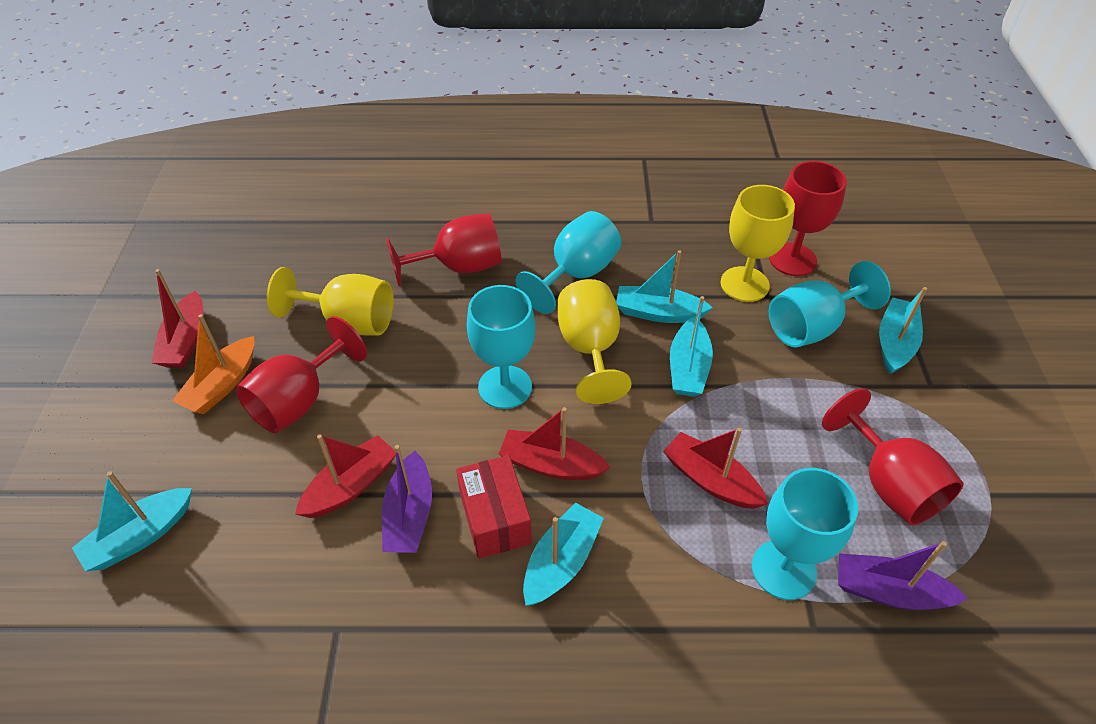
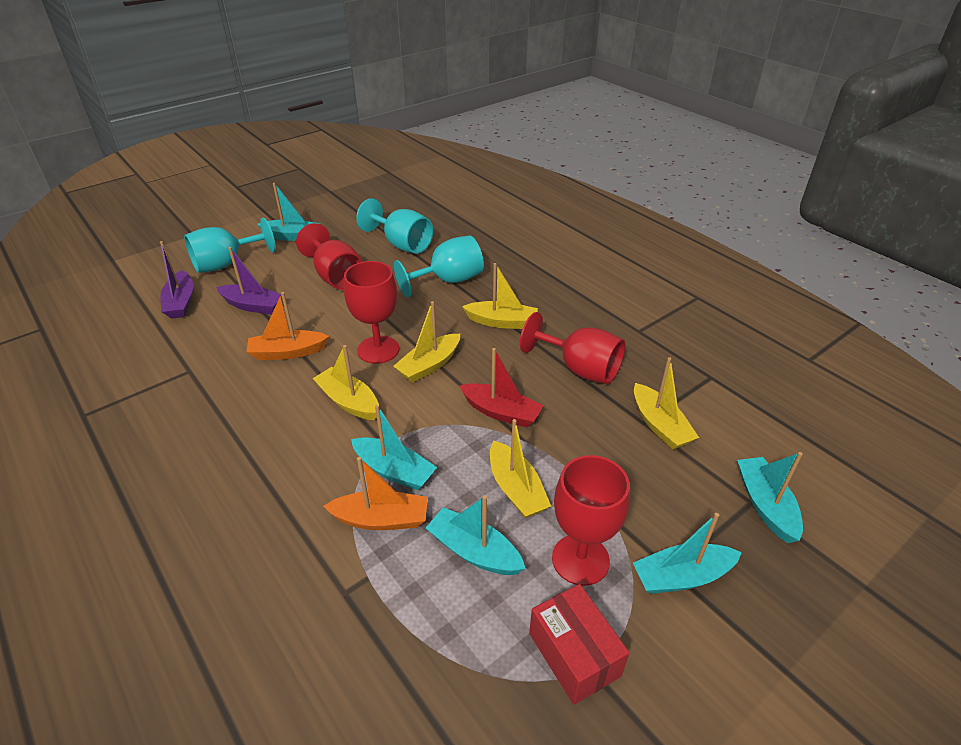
orange boat: 1 -> 2
red boat: 4 -> 1
turquoise goblet: 4 -> 3
yellow boat: 0 -> 5
yellow goblet: 3 -> 0

